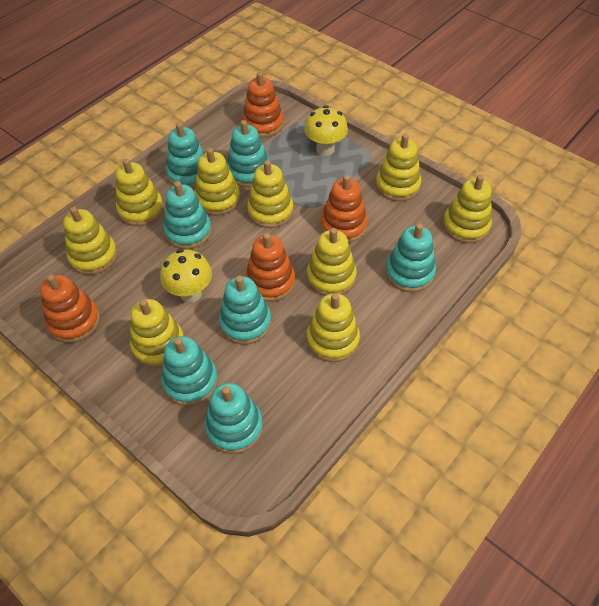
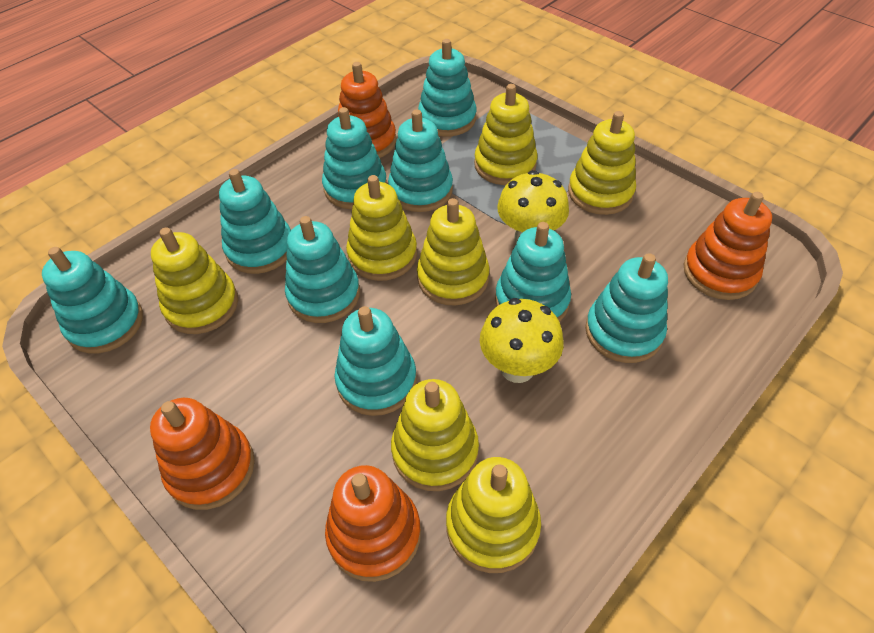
turquoise stacking toy: 7 -> 9
yellow stacking toy: 9 -> 7

